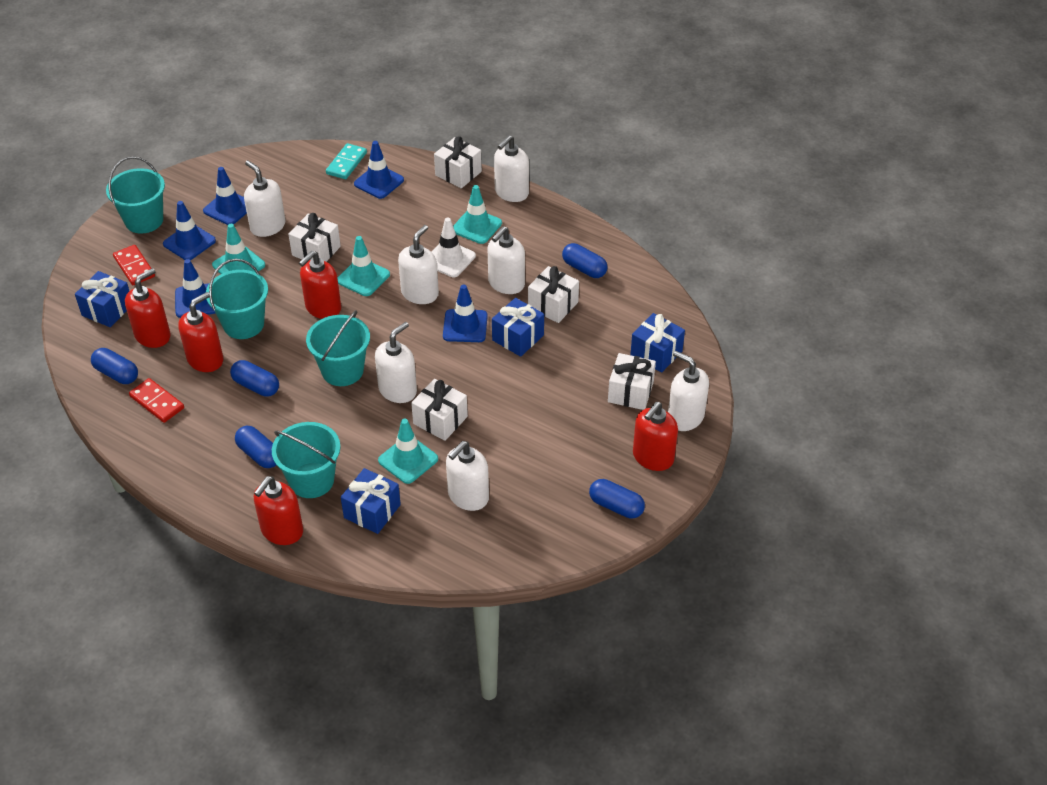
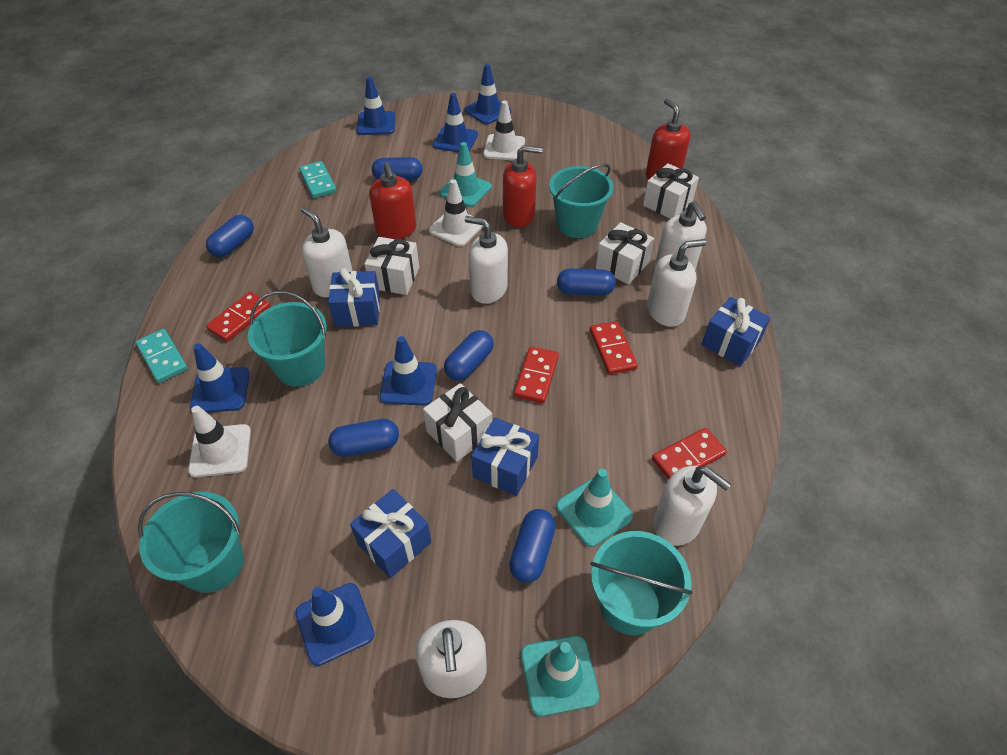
blue capsule: 5 -> 6
blue traffic cone: 5 -> 6
red domino: 2 -> 4
red soap dispenser: 5 -> 3
turquoise domino: 1 -> 2
turquoise traffic cone: 4 -> 3
white gift: 5 -> 4
white soap dispenser: 7 -> 6
white traffic cone: 1 -> 3

